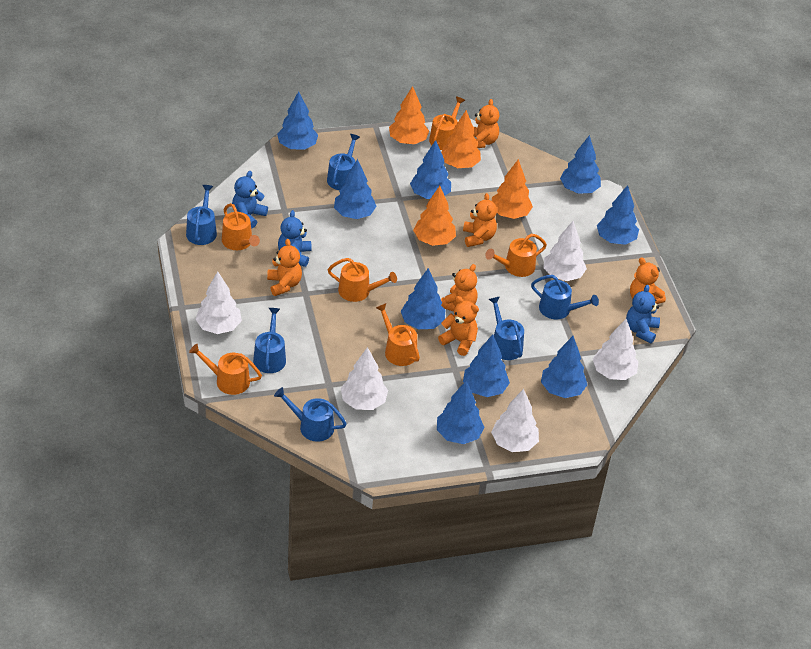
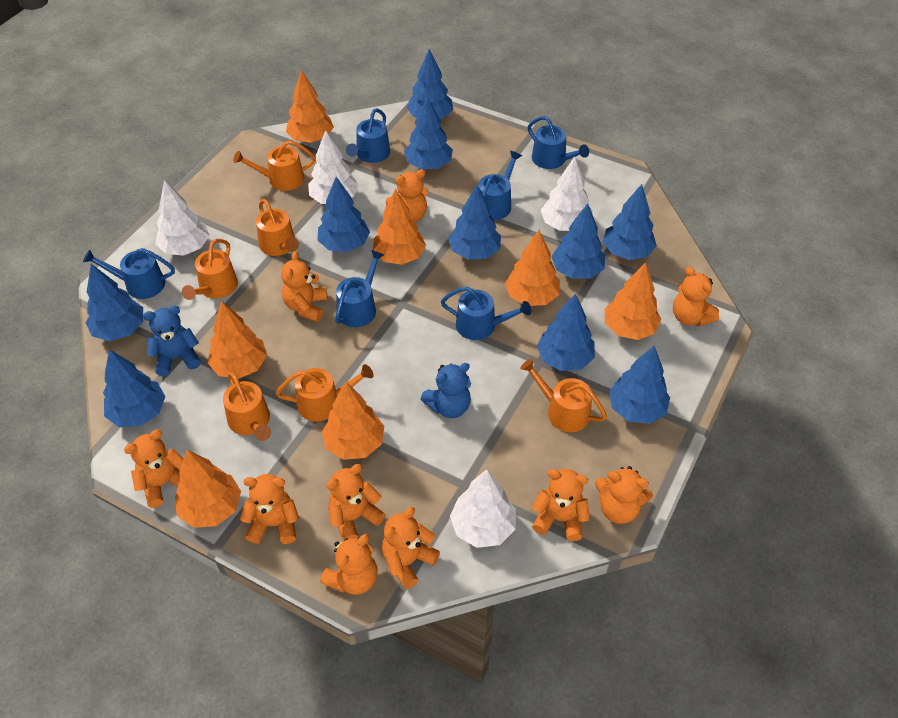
blue teddy bear: 3 -> 2
blue tree: 9 -> 10
orange teddy bear: 6 -> 10
orange tree: 4 -> 7
white tree: 5 -> 4

